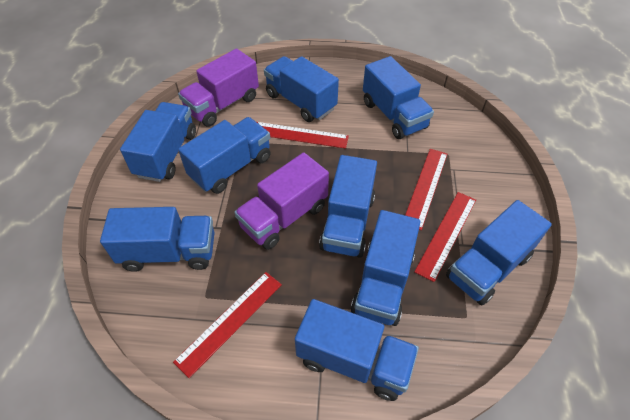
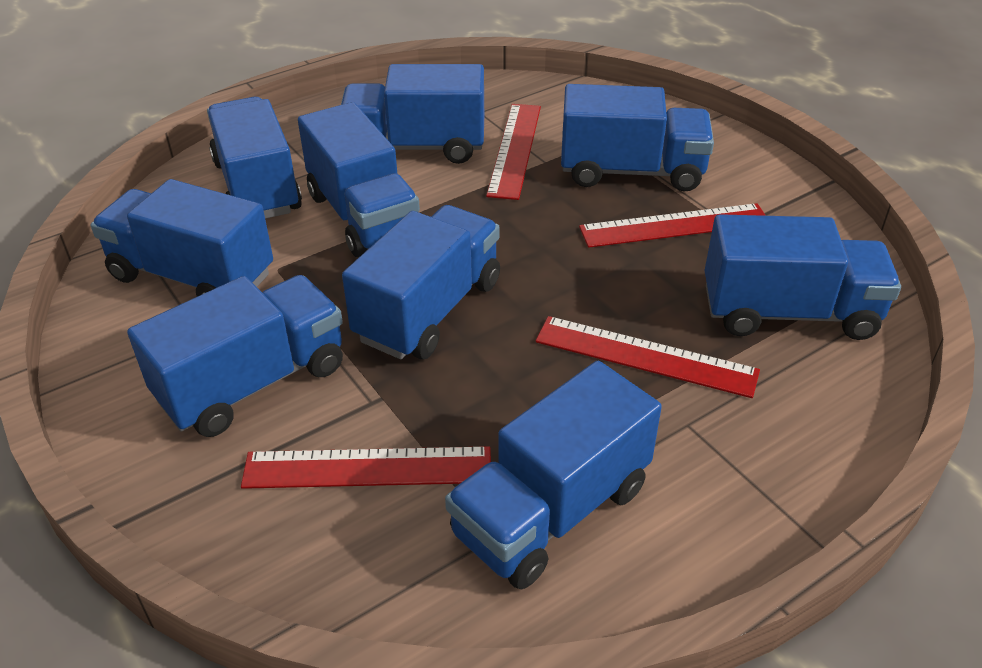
purple truck: 2 -> 0

